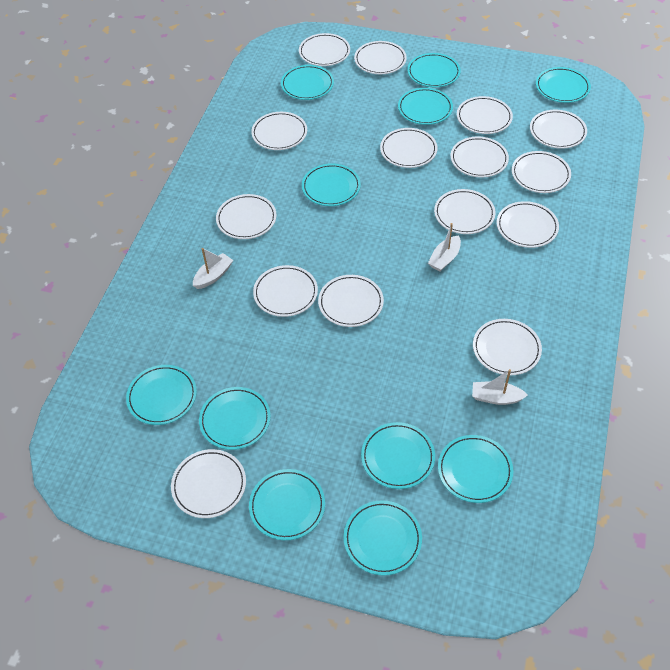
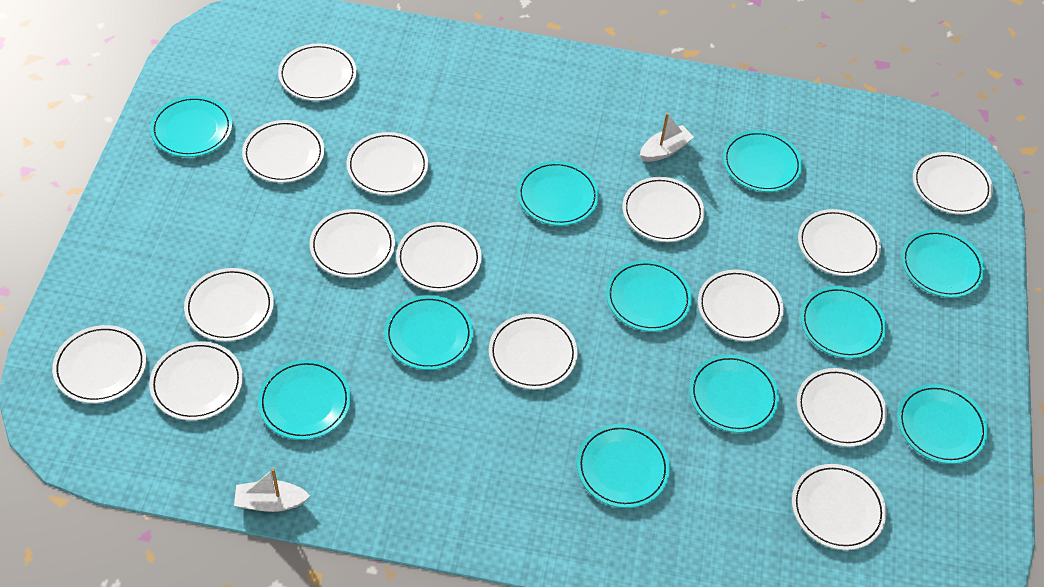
white boat: 3 -> 2

